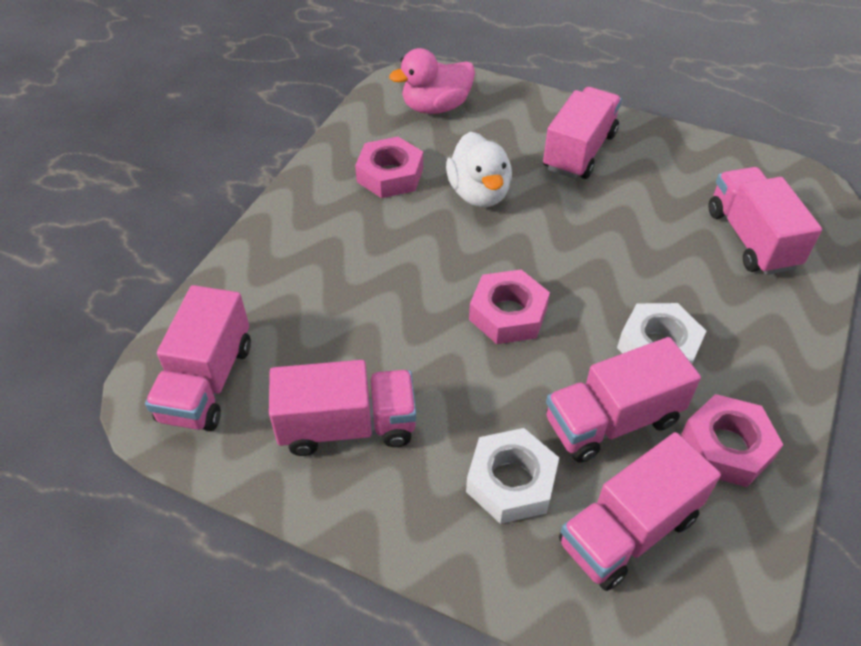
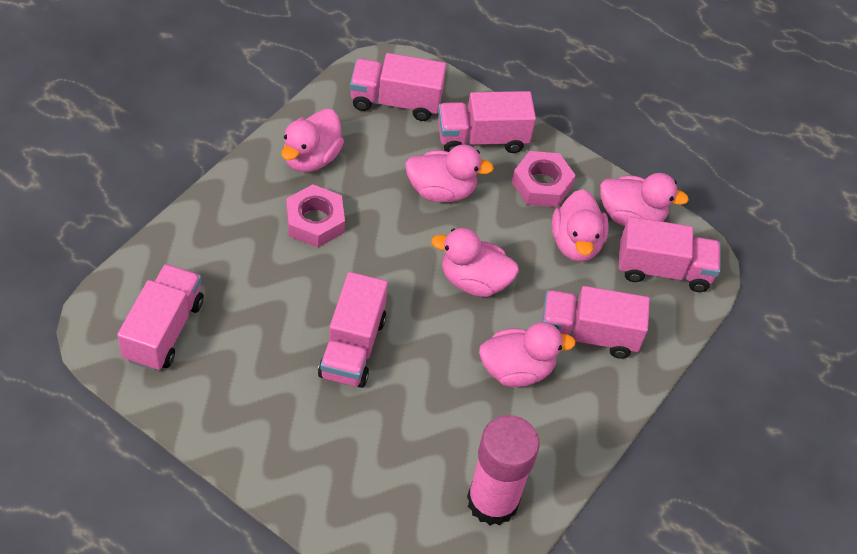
pink duck: 1 -> 6
pink glue stick: 0 -> 1
pink nut: 3 -> 2
white duck: 1 -> 0
white nut: 2 -> 0

